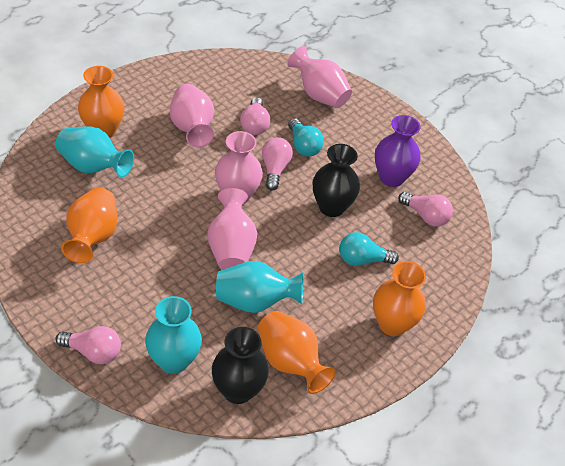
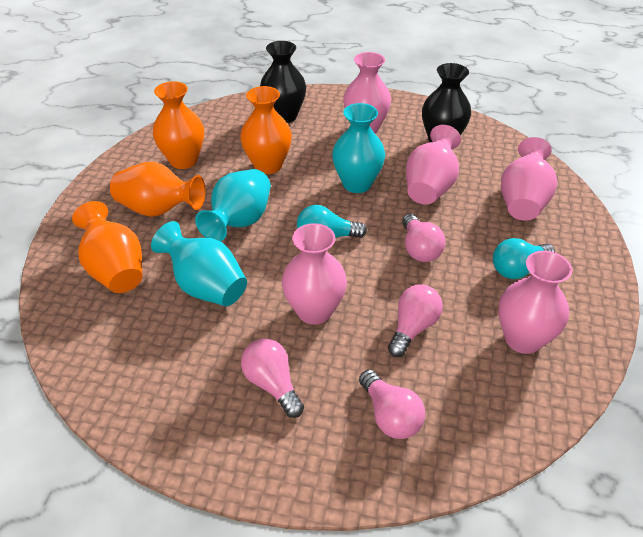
pink vase: 4 -> 5
purple vase: 1 -> 0

